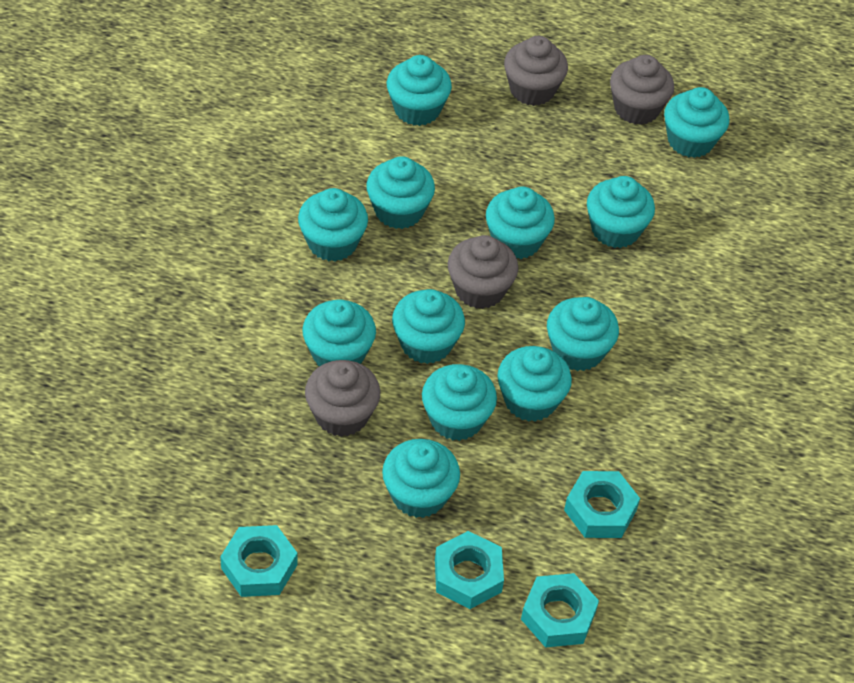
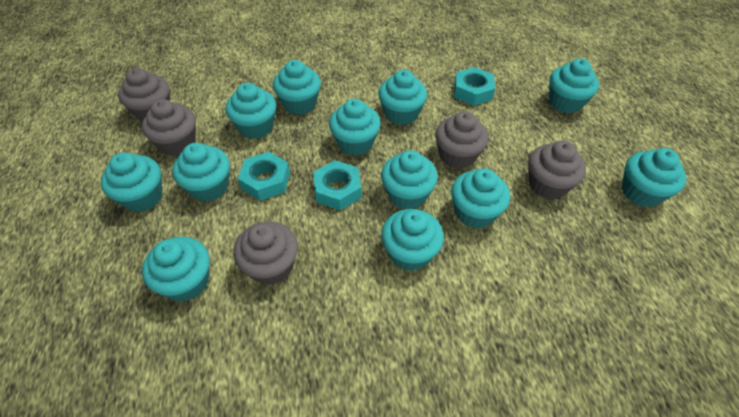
grey cupcake: 4 -> 5
turquoise nut: 4 -> 3

